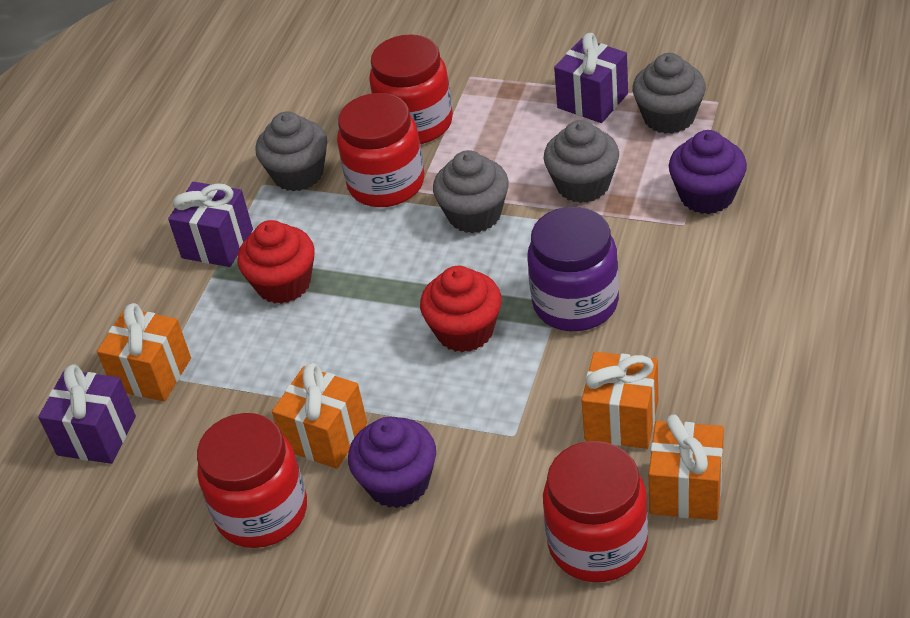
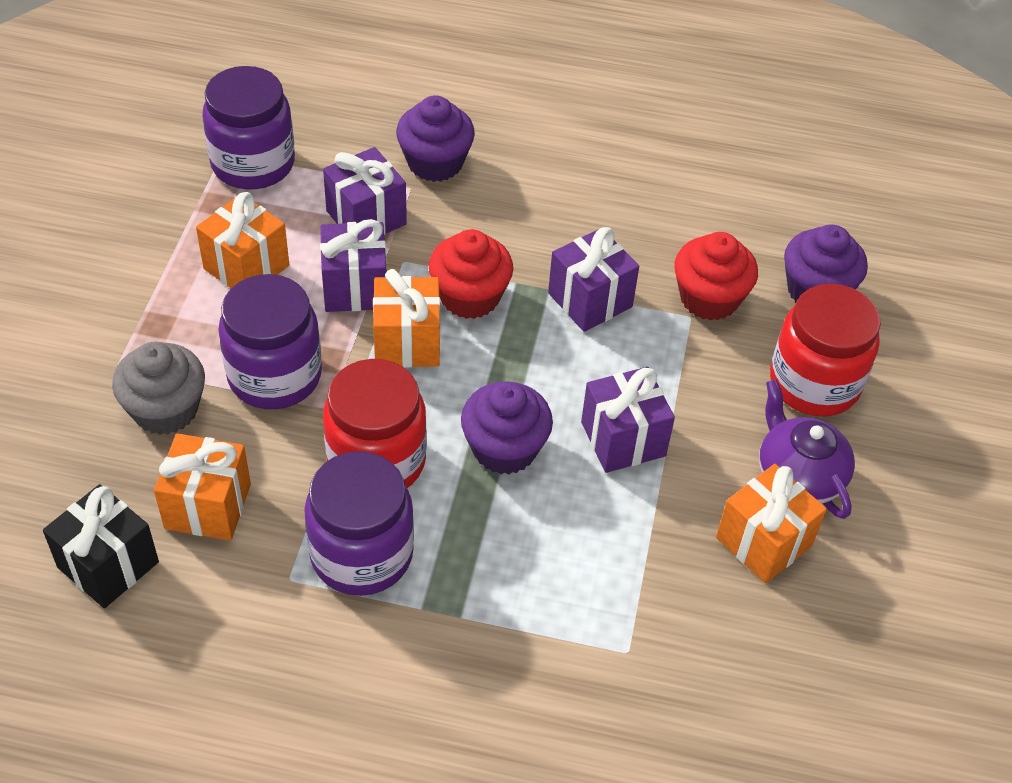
black gift: 0 -> 1
grey cupcake: 4 -> 1
purple cupcake: 2 -> 3
purple gift: 3 -> 4
purple jar: 1 -> 3
purple teapot: 0 -> 1
red jar: 4 -> 2

